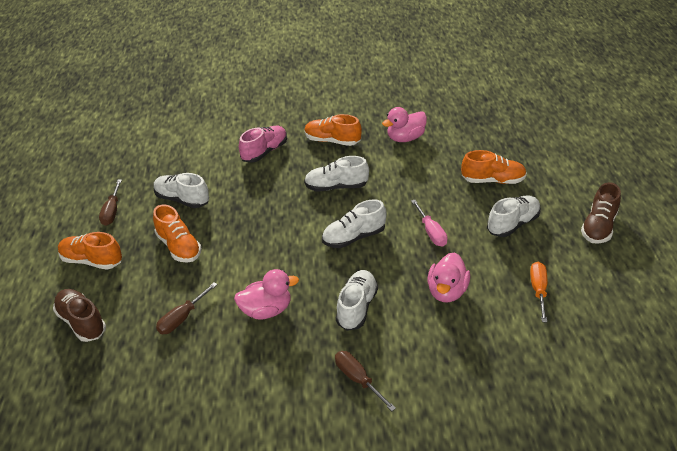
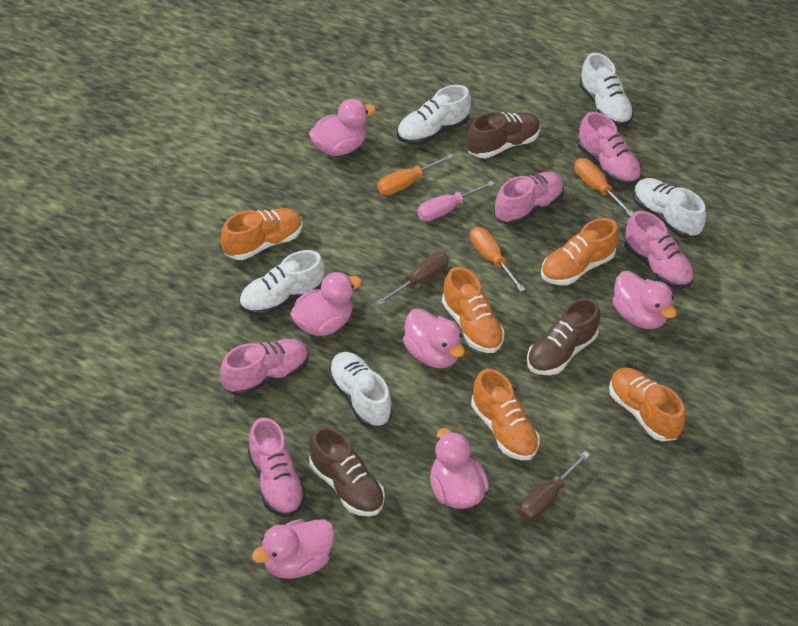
brown screwdriver: 3 -> 2
brown shoe: 2 -> 3
orange screwdriver: 1 -> 3
orange shoe: 4 -> 5
pink duck: 3 -> 6
pink shoe: 1 -> 5

